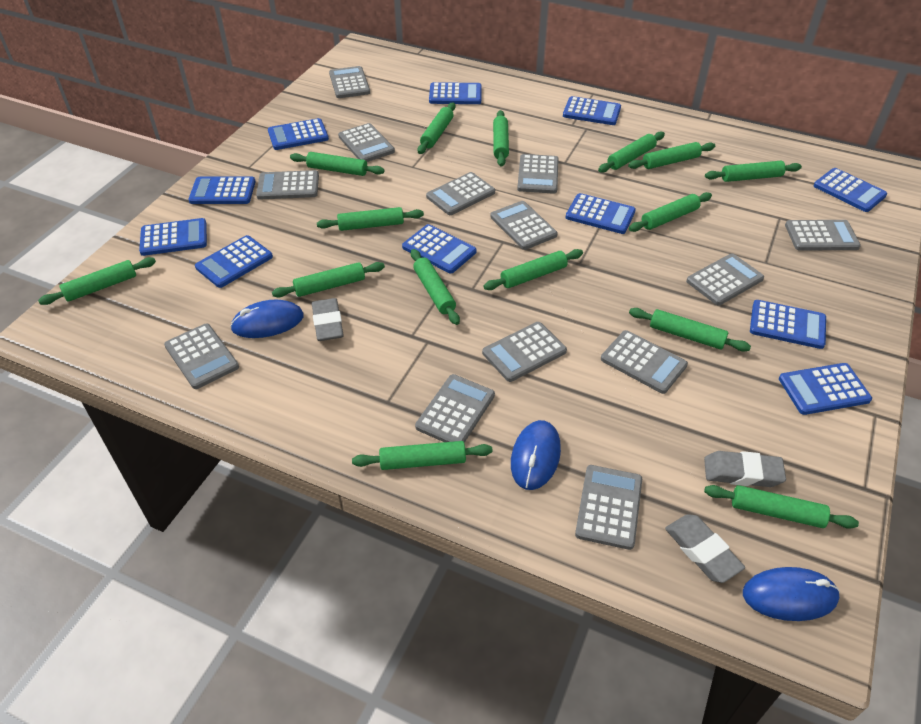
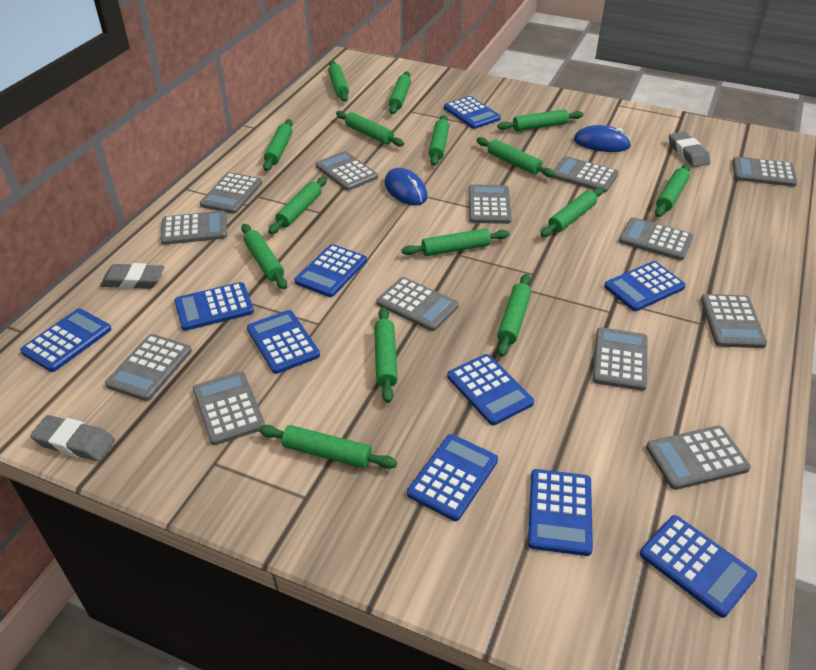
blue calculator: 11 -> 10
blue mouse: 3 -> 2

